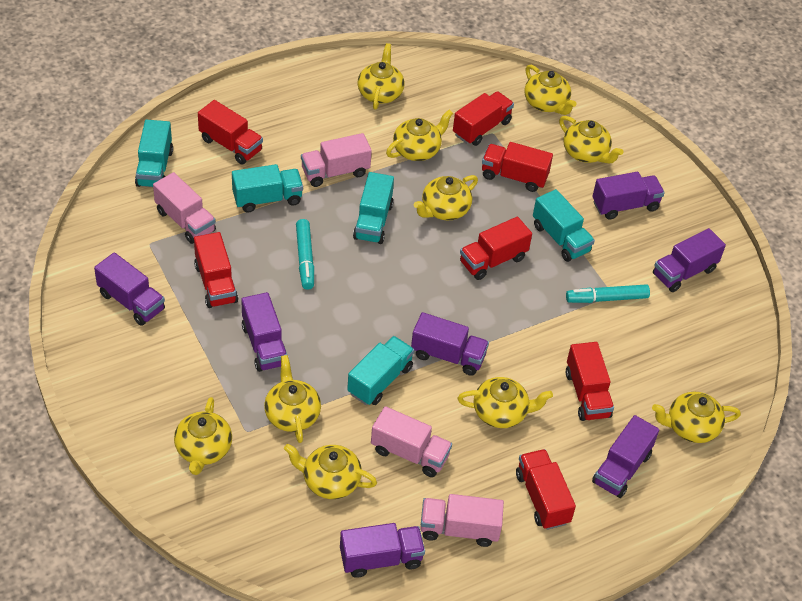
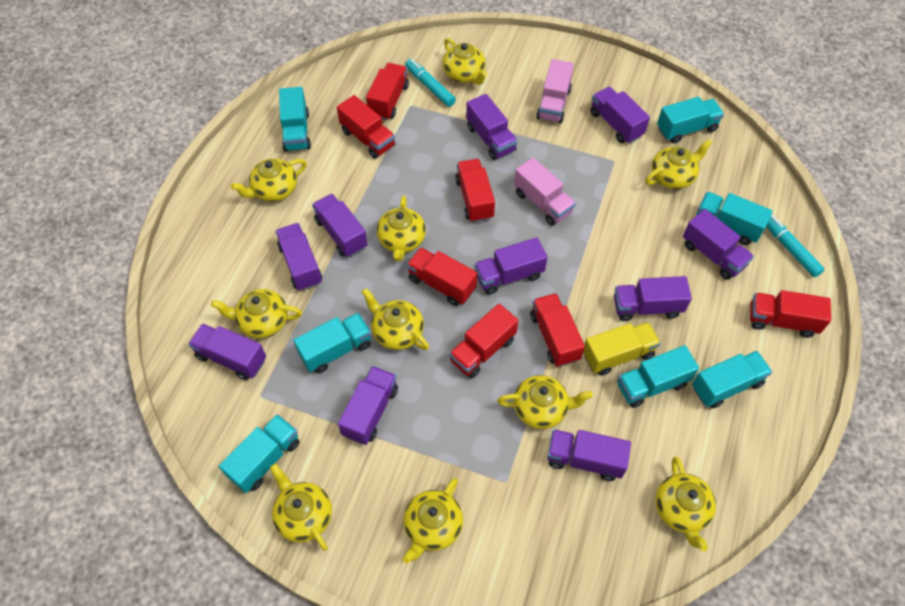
pink truck: 4 -> 2
purple truck: 7 -> 10
turquoise truck: 5 -> 7
yellow truck: 0 -> 1

